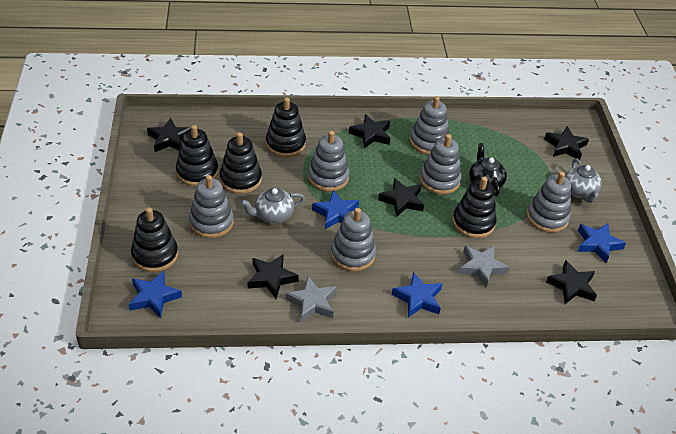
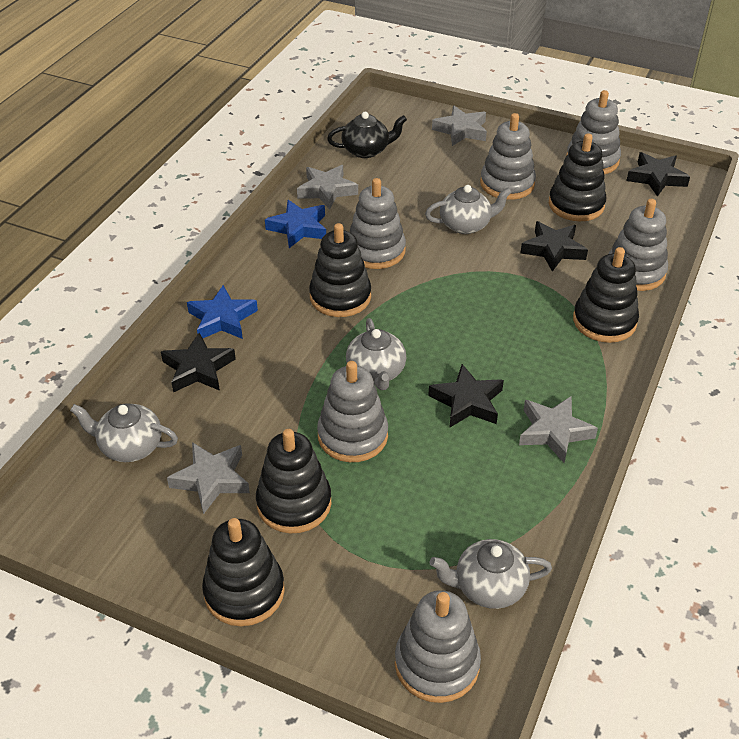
black star: 6 -> 4
blue star: 4 -> 2
grey star: 2 -> 4
grey teapot: 2 -> 4

